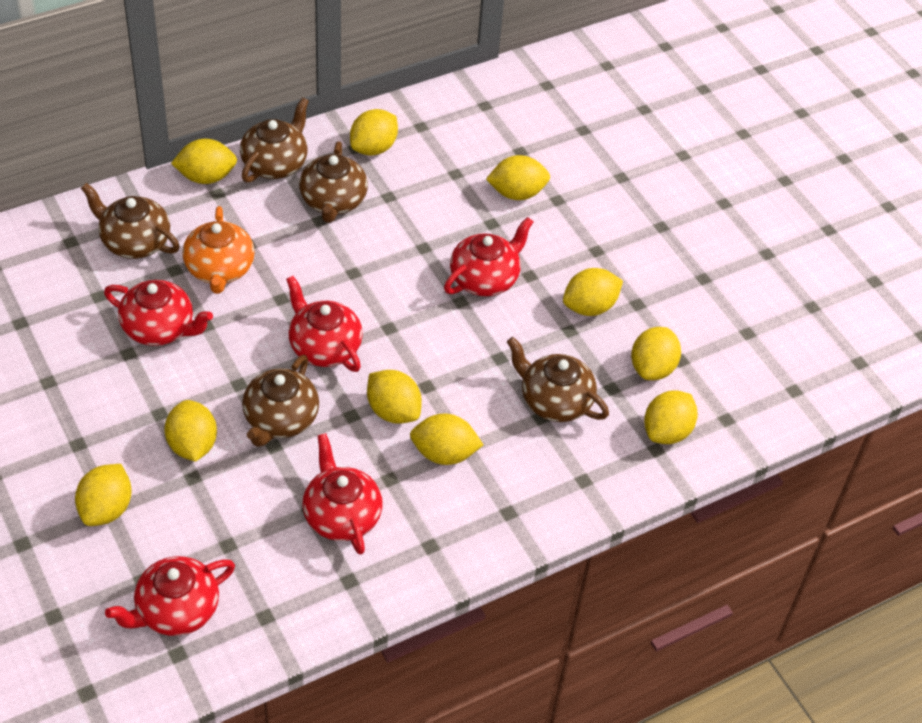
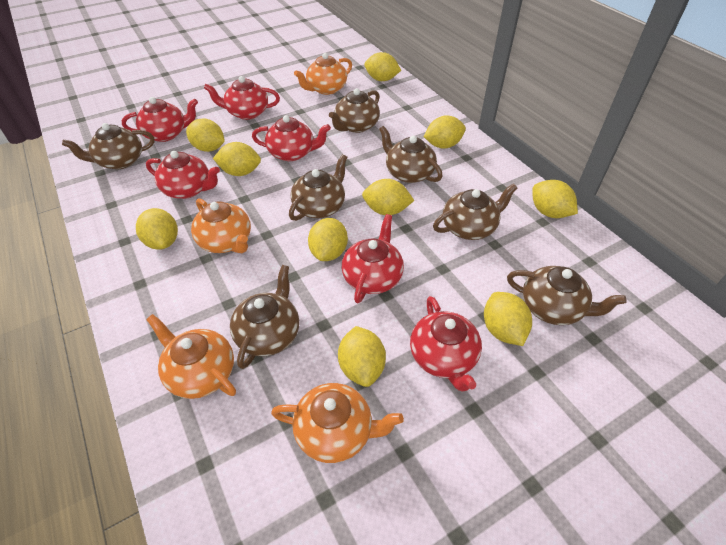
brown teapot: 5 -> 7
orange teapot: 1 -> 4
red teapot: 5 -> 6

